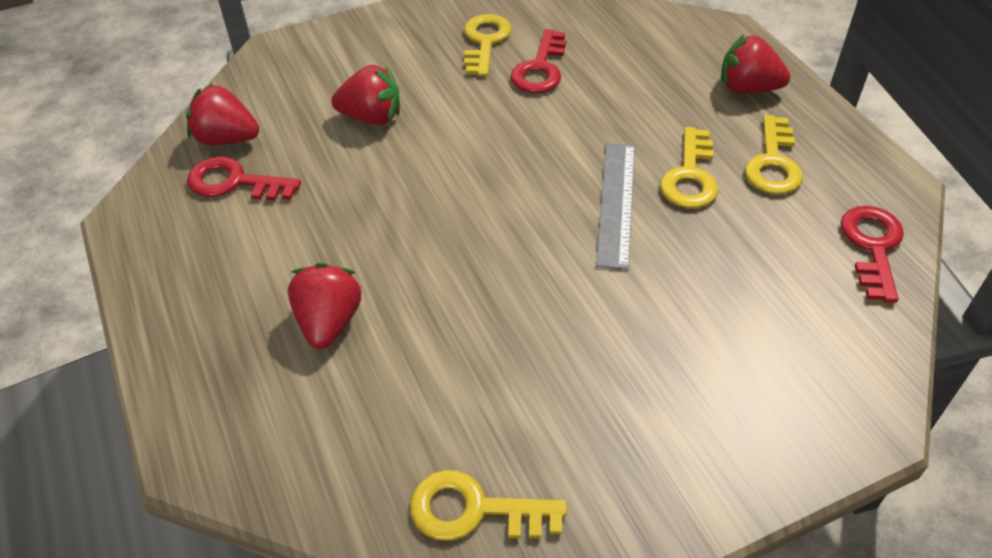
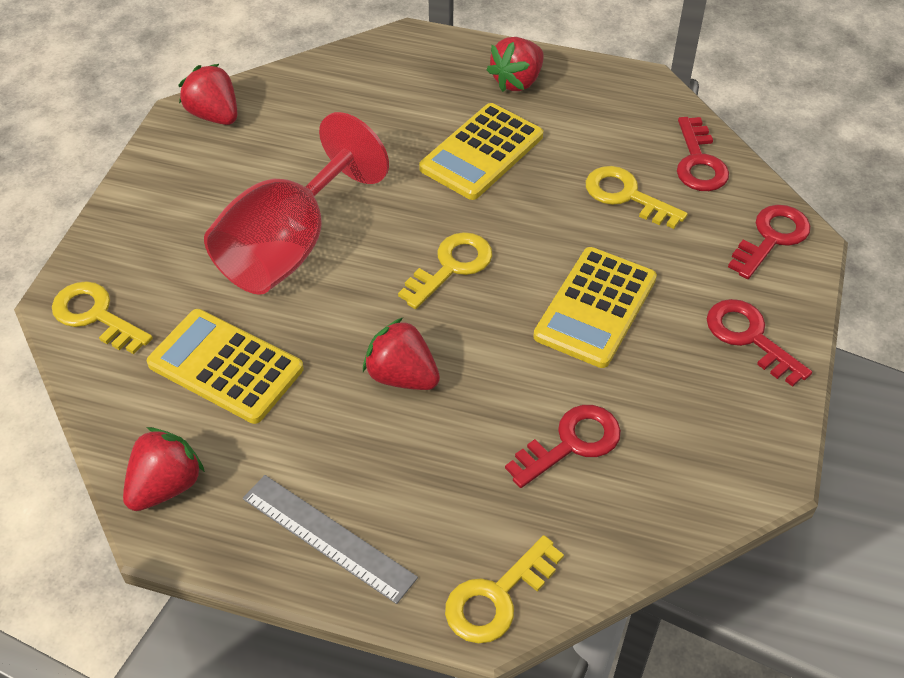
red goblet: 0 -> 1
red key: 3 -> 4
yellow calculator: 0 -> 3

